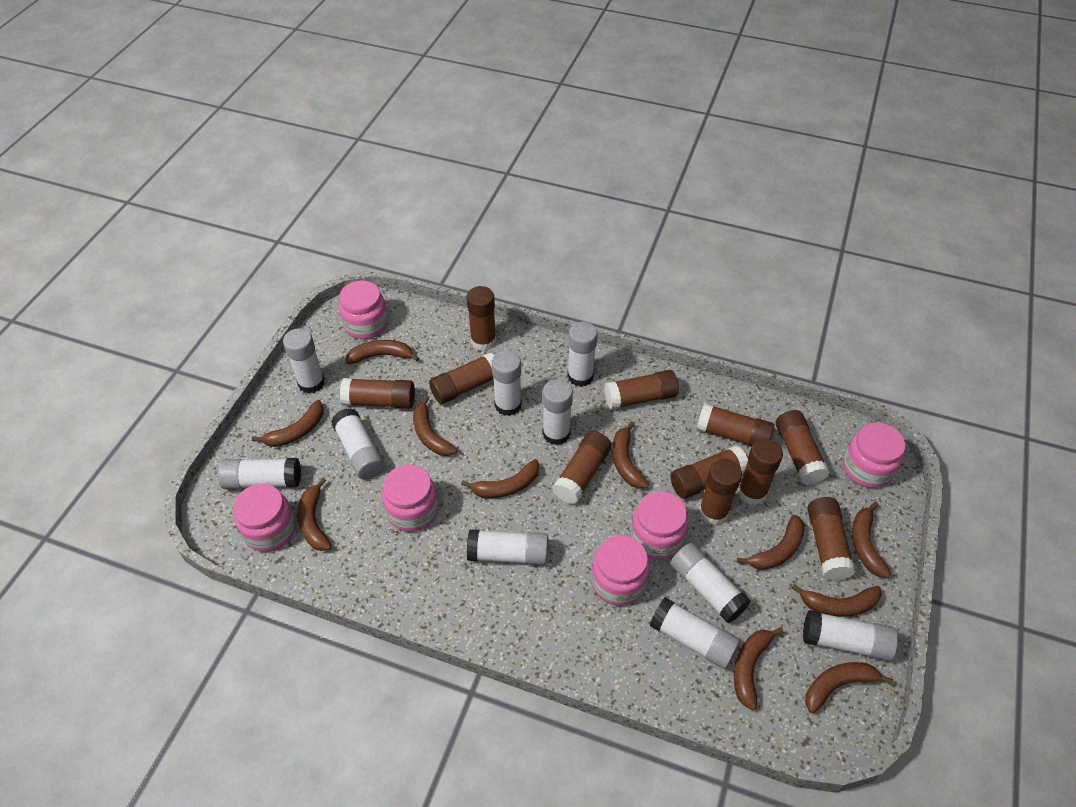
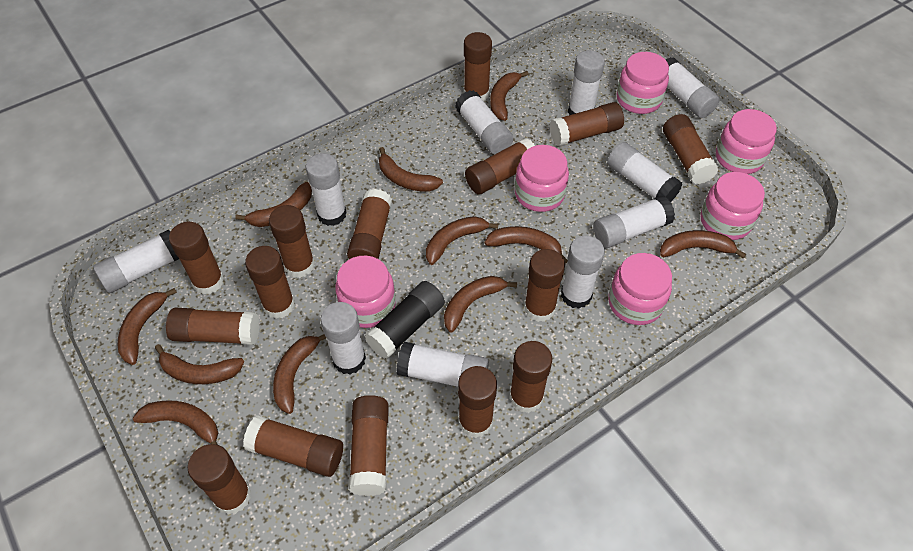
black glue stick: 0 -> 1
brown glue stick: 11 -> 15

